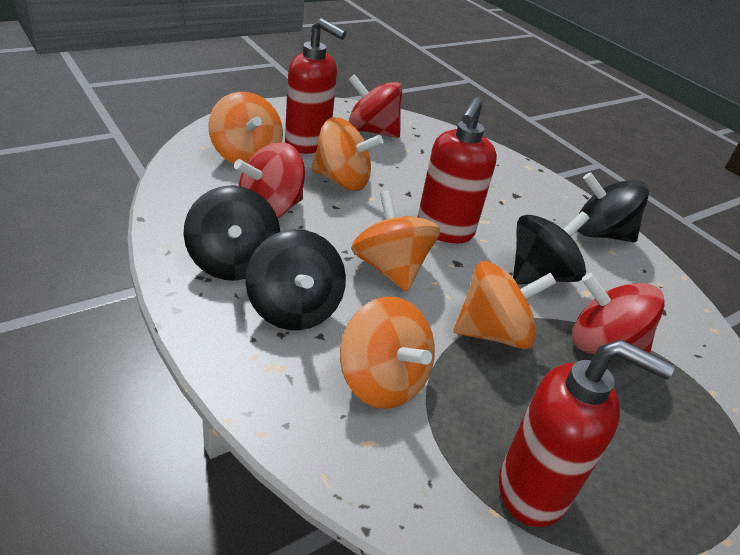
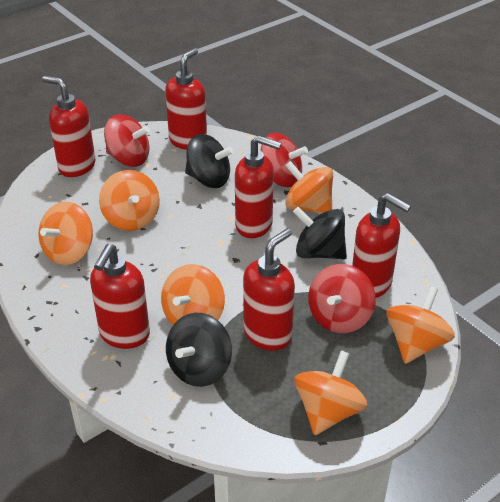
black spinning top: 4 -> 3
orange spinning top: 5 -> 6
red soap dispenser: 3 -> 6

